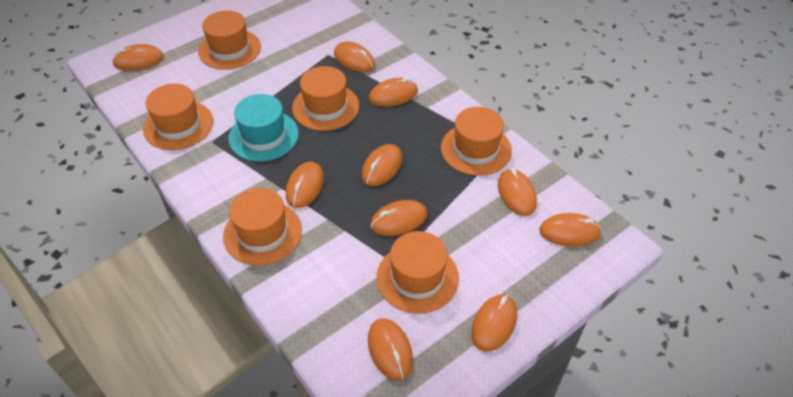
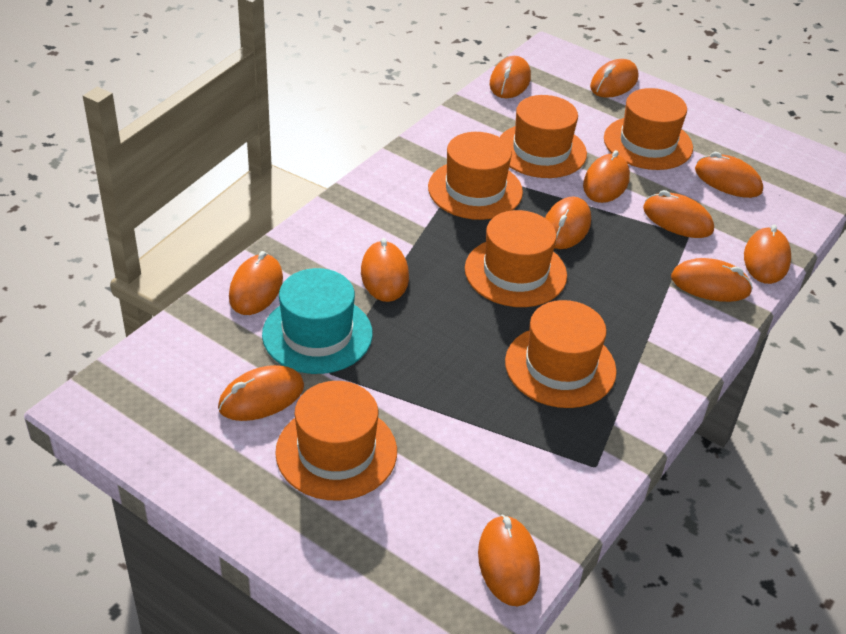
orange mouse: 10 -> 12

